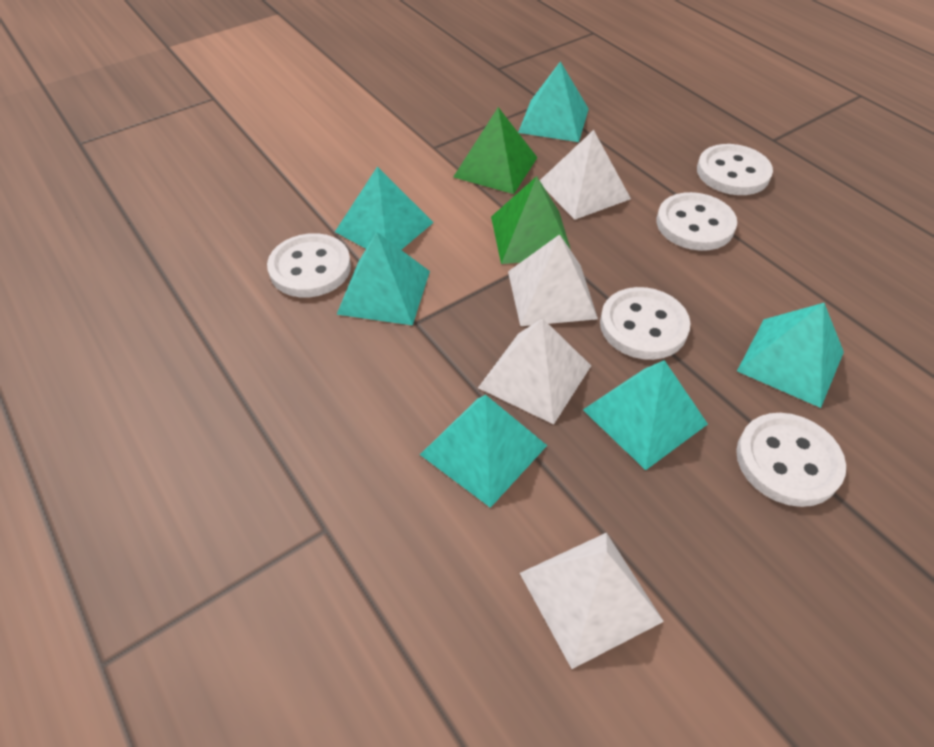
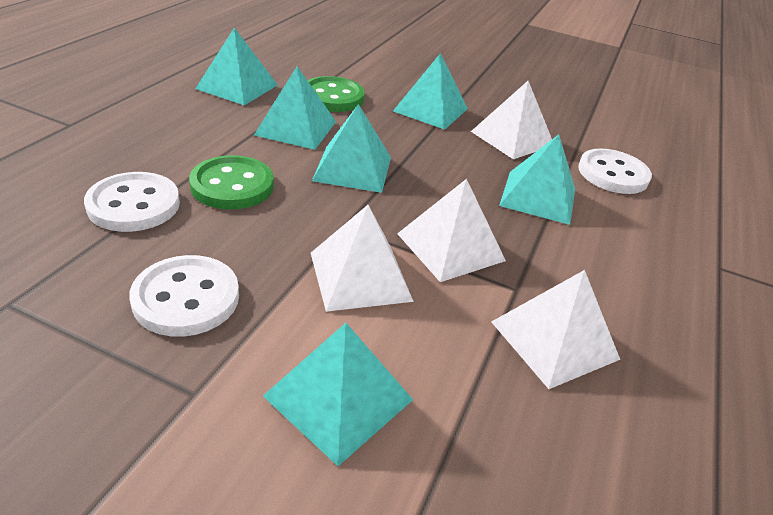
green button: 0 -> 2
green pyramid: 2 -> 0
white button: 5 -> 3

